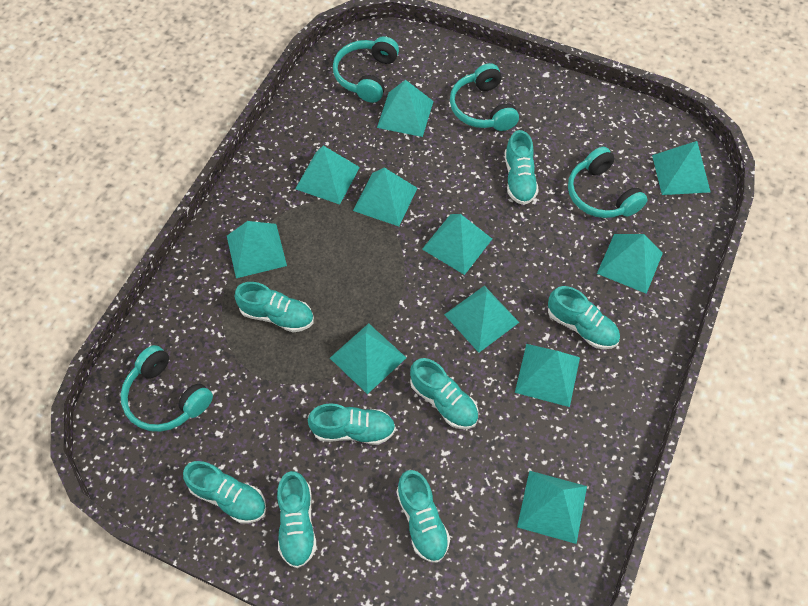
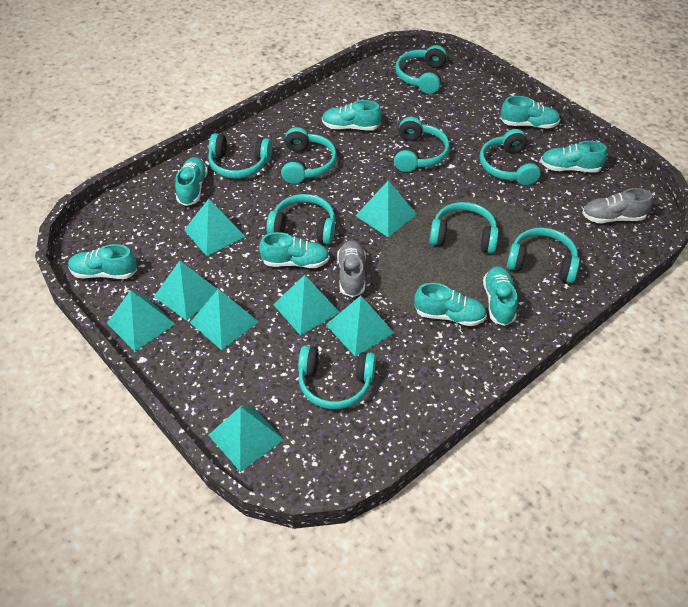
grey shoe: 0 -> 2
turquoise headphones: 4 -> 9
turquoise pyramid: 11 -> 8

